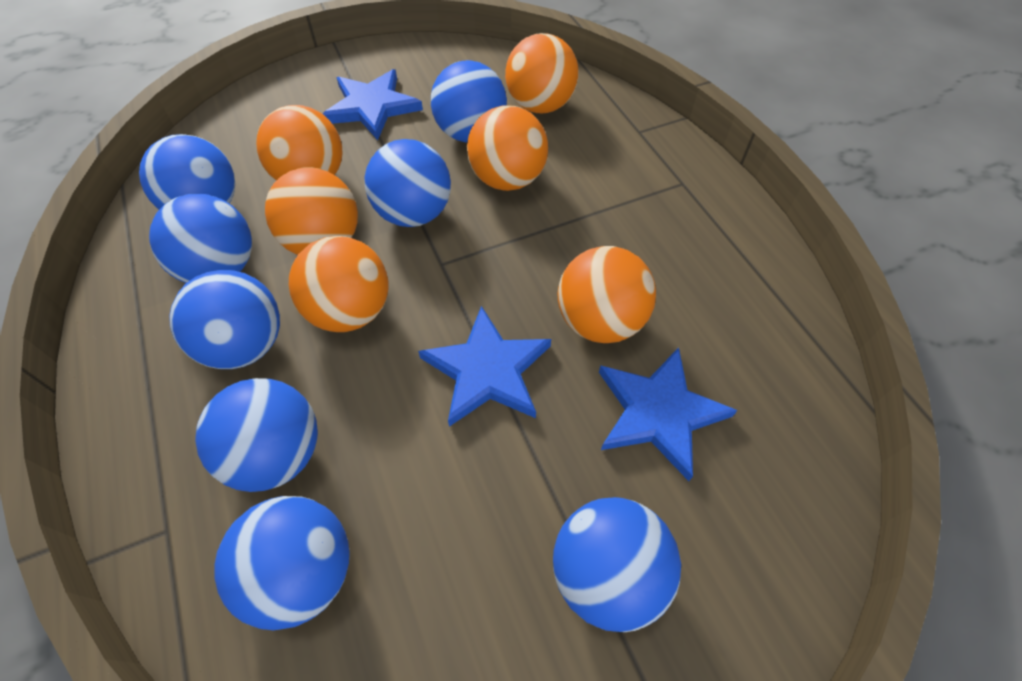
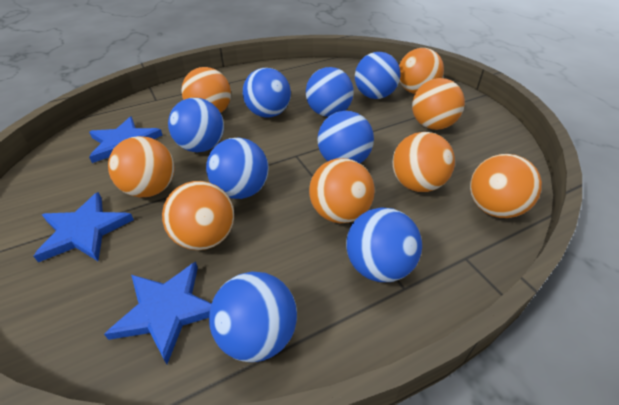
orange ball: 6 -> 8

